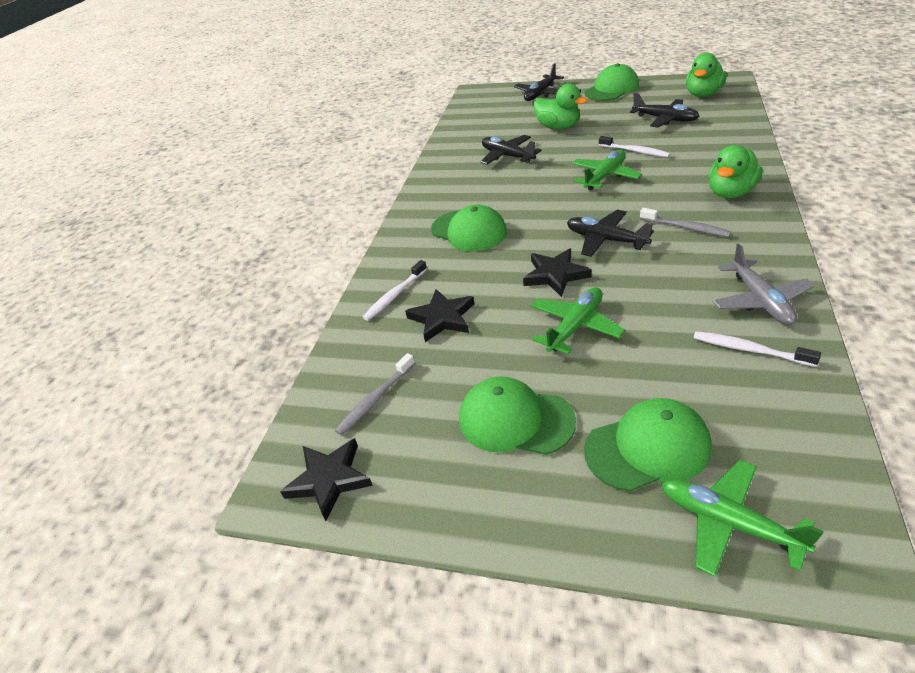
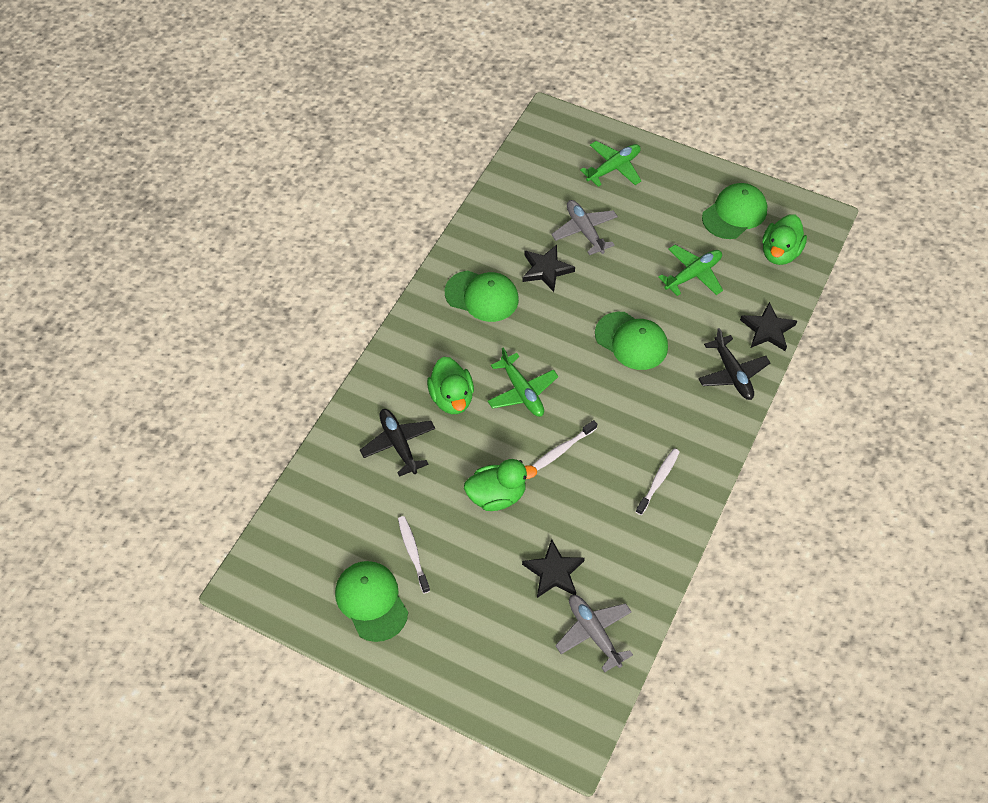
black plane: 4 -> 2
grey plane: 1 -> 2
grey toothbrush: 2 -> 0

